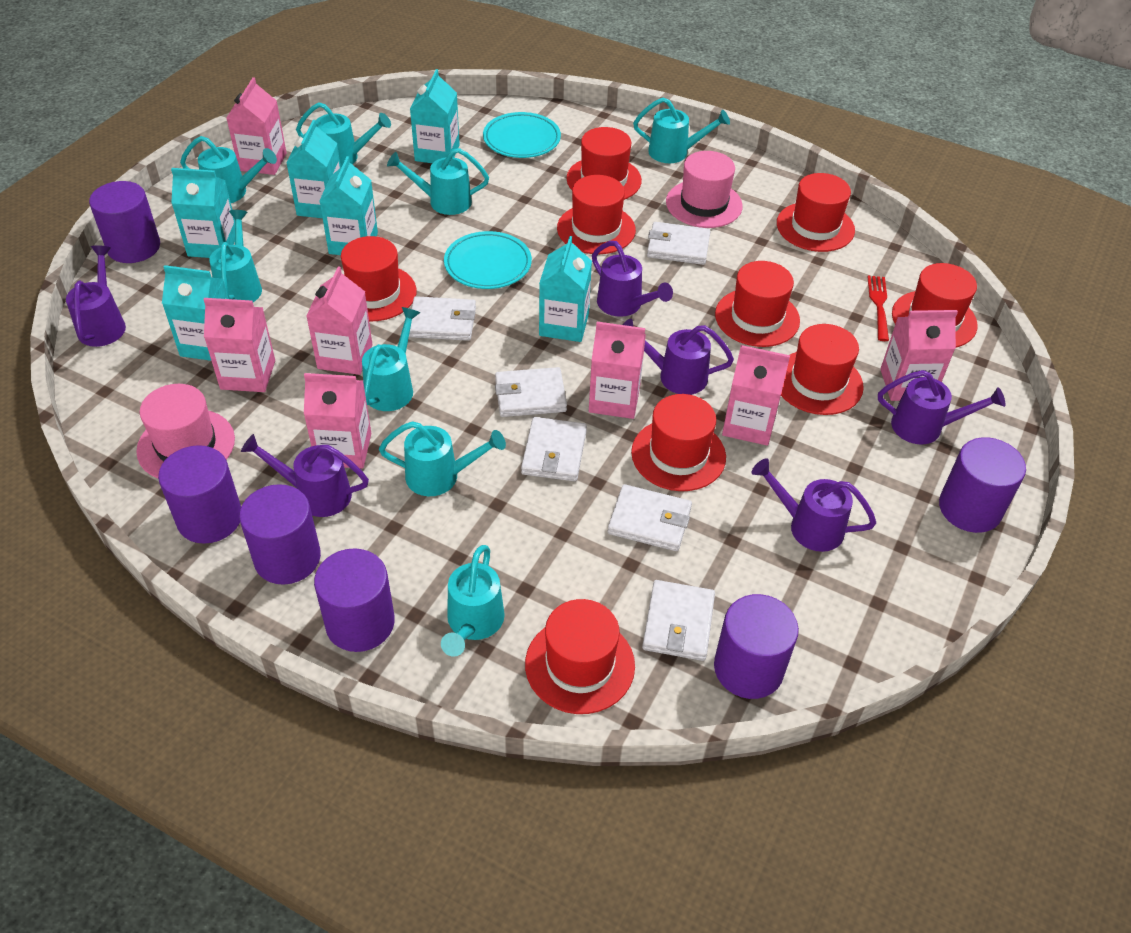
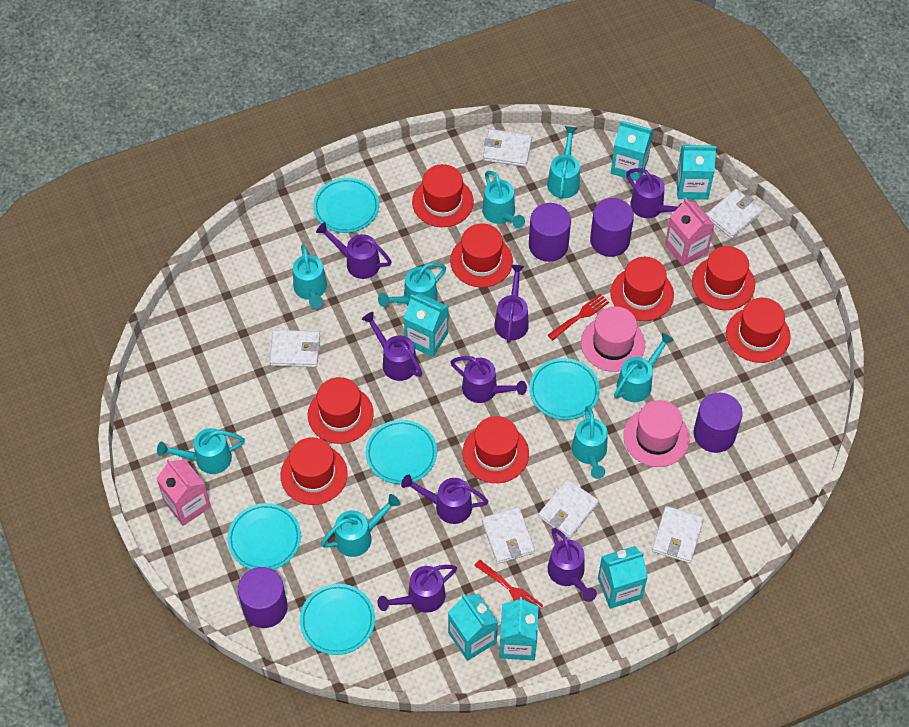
pink carton: 7 -> 2
purple cylinder: 6 -> 4
purple watering can: 6 -> 8
red fork: 1 -> 2
red hat: 9 -> 8
turquoise plate: 2 -> 5

